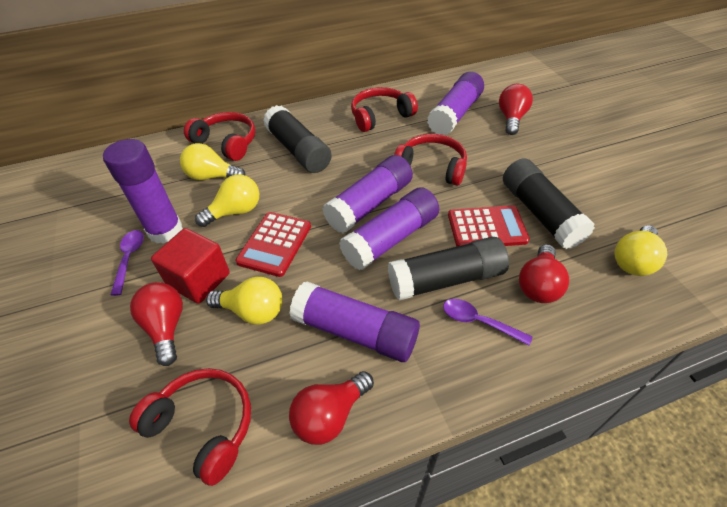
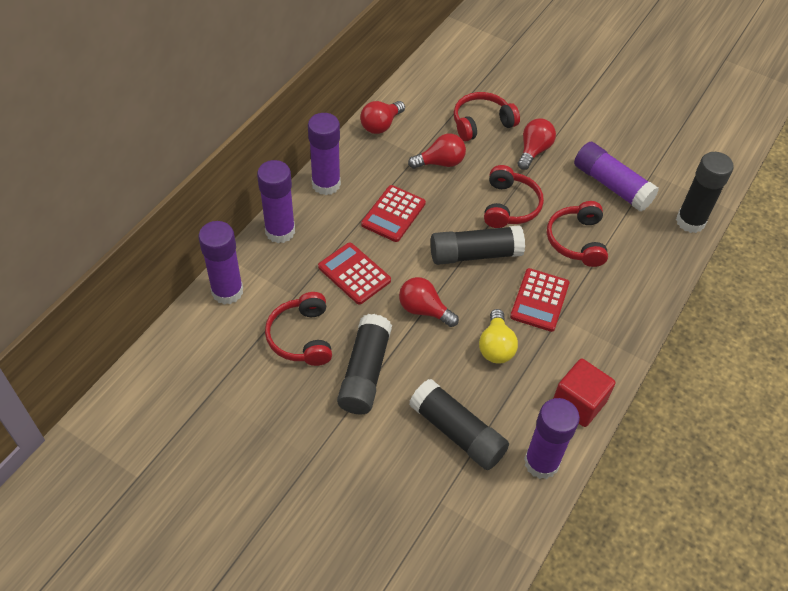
black glue stick: 3 -> 4
purple spoon: 2 -> 0
red calculator: 2 -> 3
yellow light bulb: 4 -> 1

